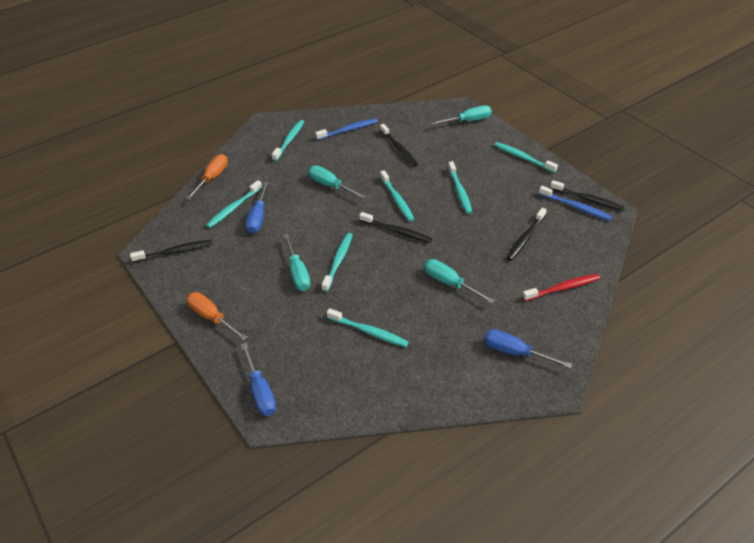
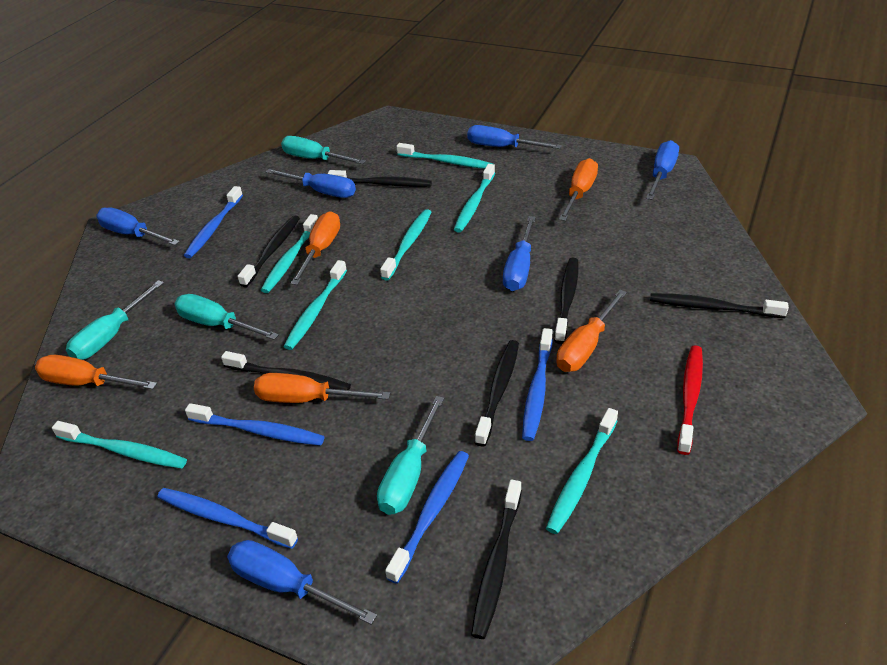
black toothbrush: 5 -> 7
blue screwdriver: 3 -> 6
blue toothbrush: 2 -> 5
orange screwdriver: 2 -> 5

